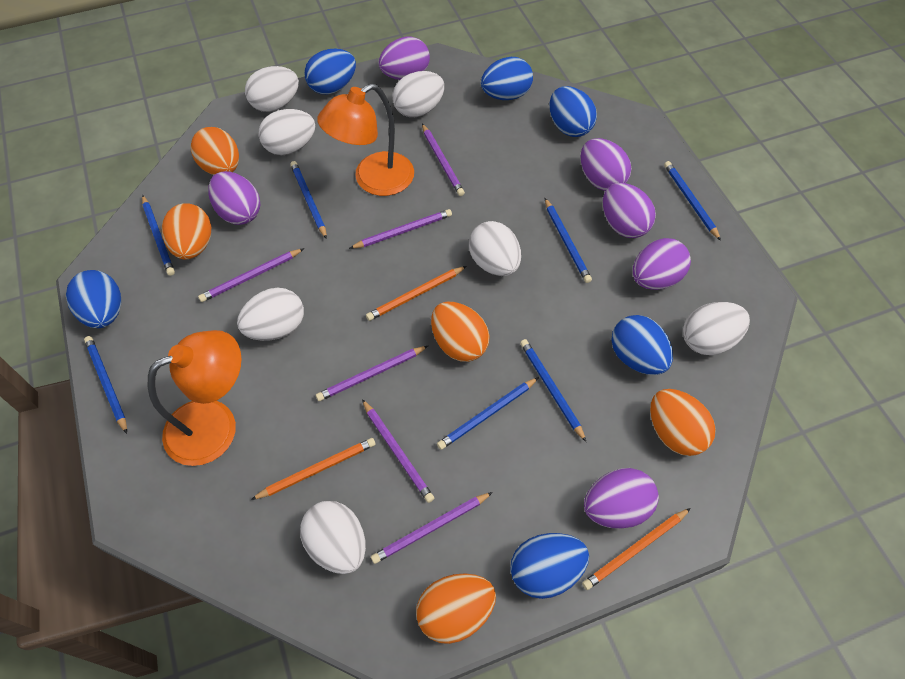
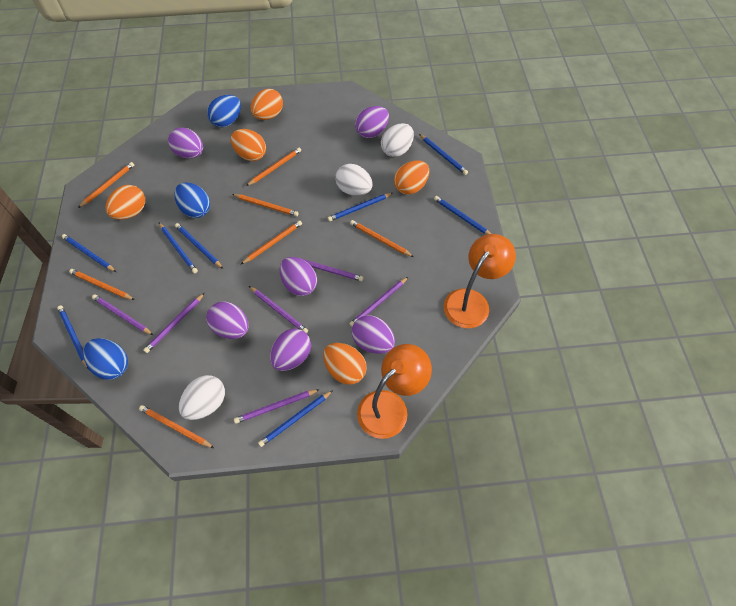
blue egg: 6 -> 3
blue pencil: 7 -> 8
orange pencil: 3 -> 7
white egg: 7 -> 3

